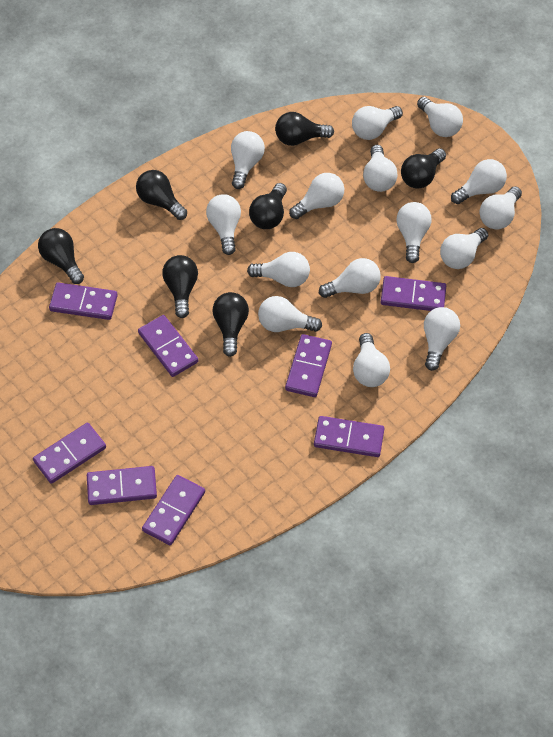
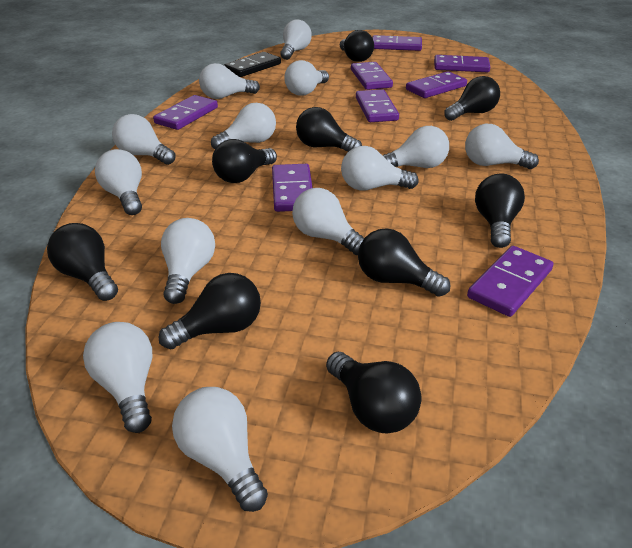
black domino: 0 -> 1
black light bulb: 7 -> 9
white light bulb: 15 -> 13

